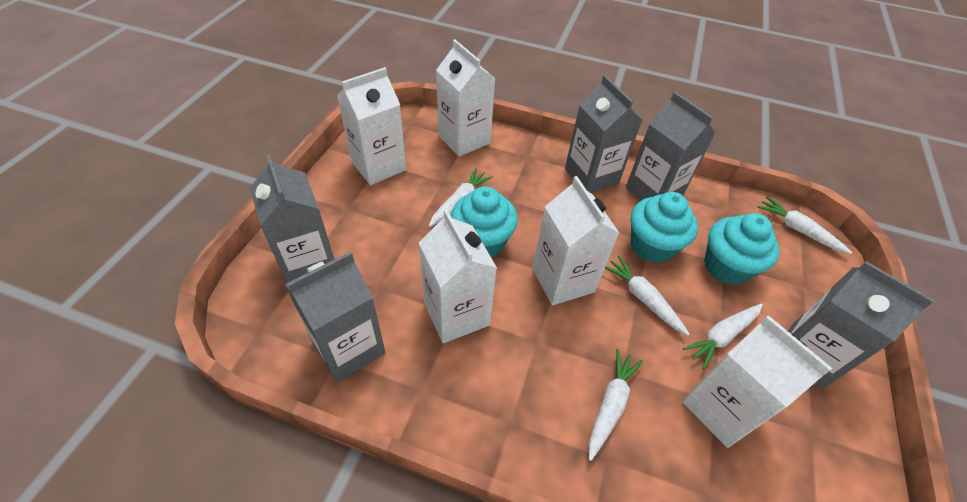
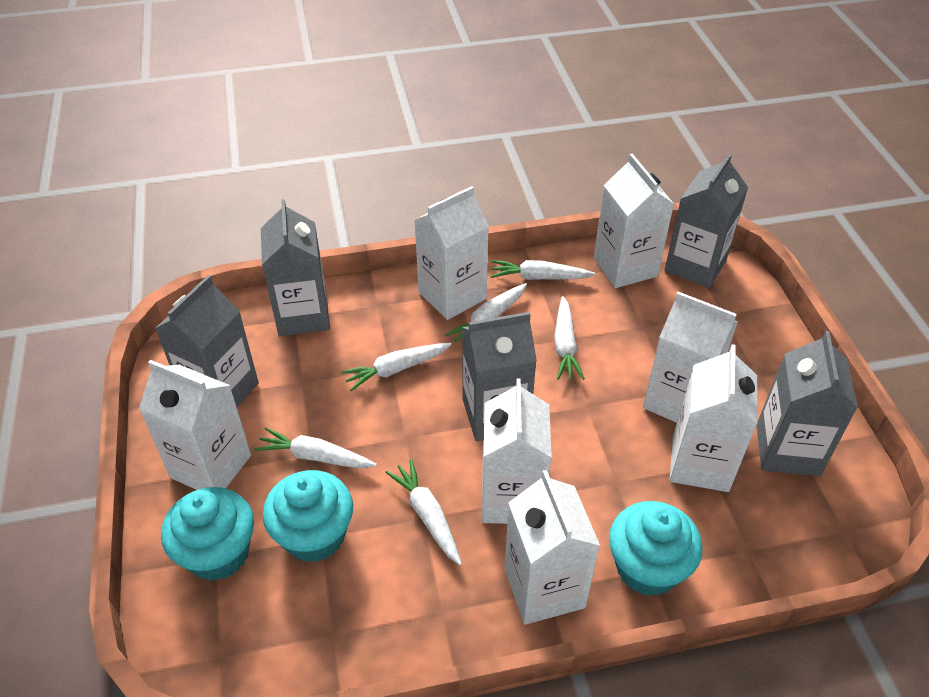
white carrot: 5 -> 6
white carton: 5 -> 7

